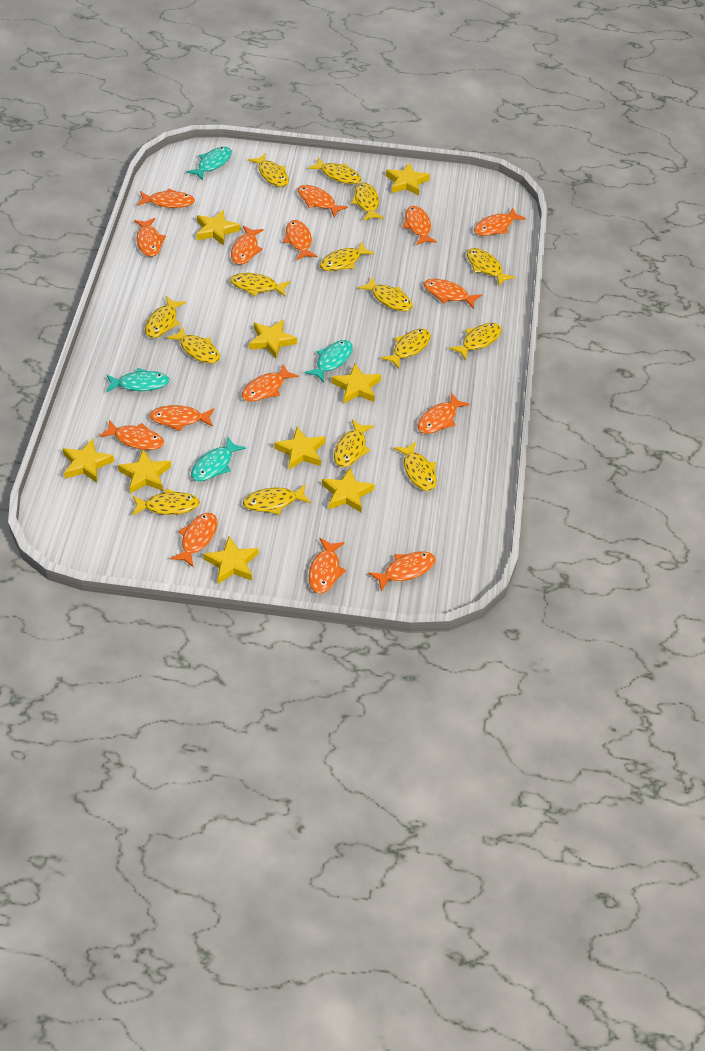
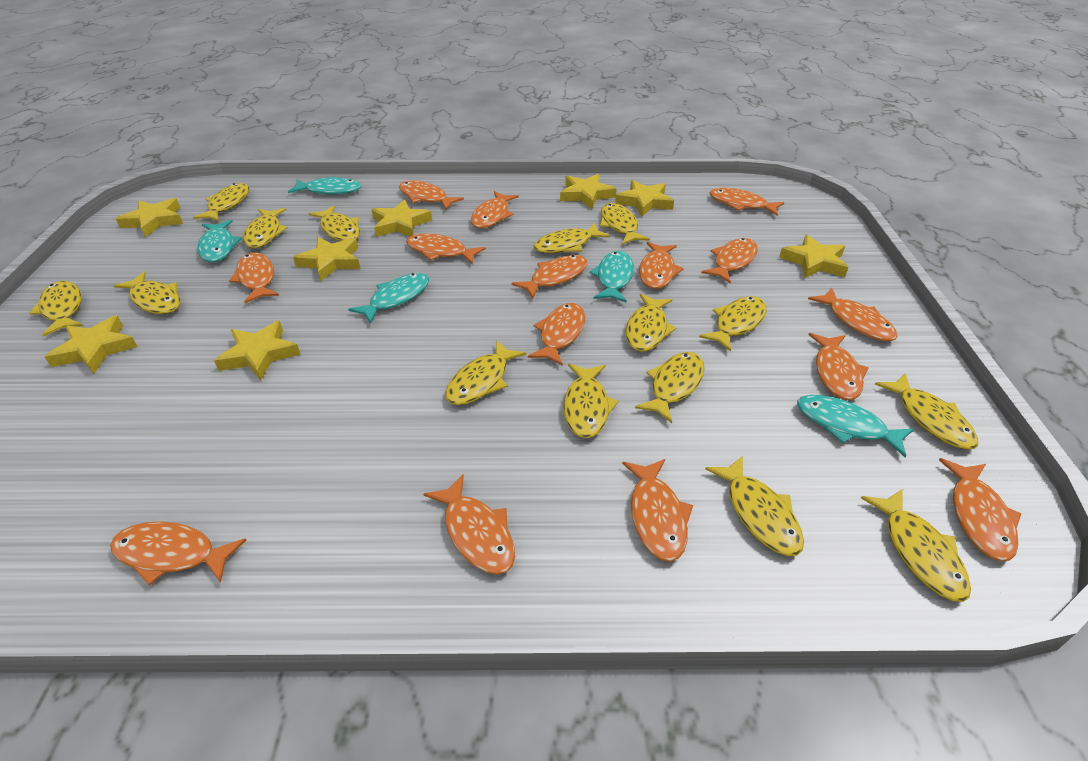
turquoise fish: 4 -> 5
yellow star: 9 -> 8

